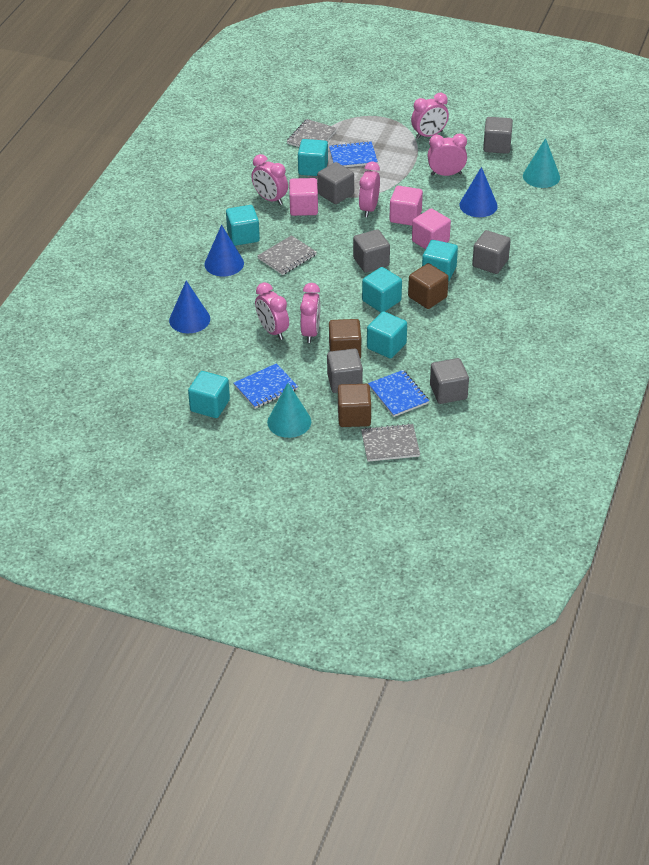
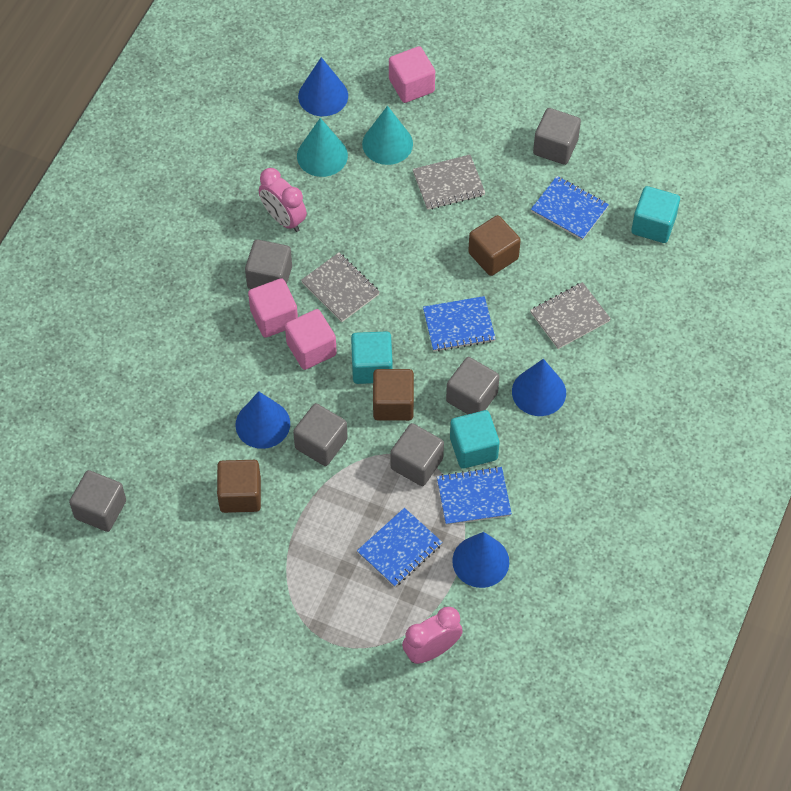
blue cone: 3 -> 4
blue notebook: 3 -> 4
pink clock: 6 -> 2
turquoise cube: 6 -> 3

